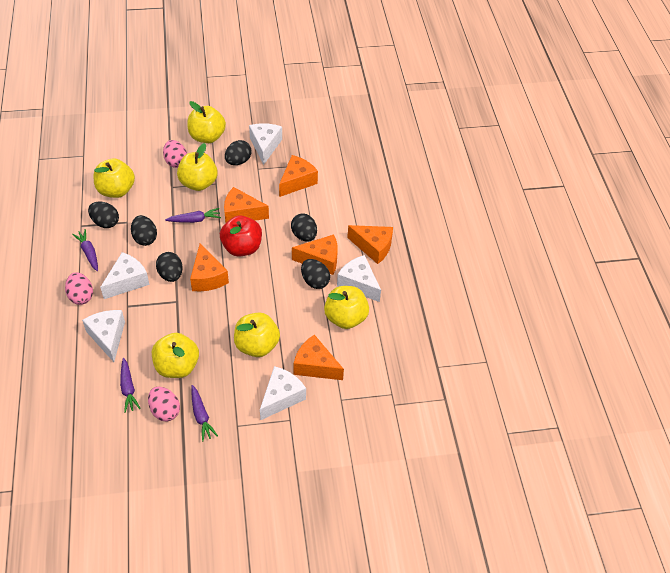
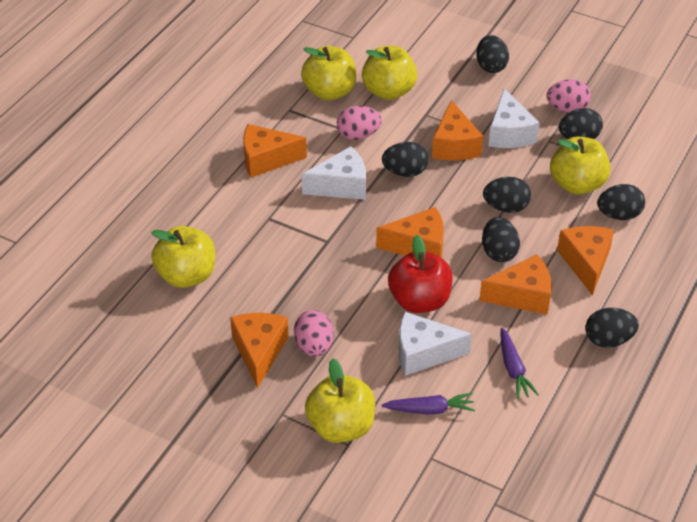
black egg: 6 -> 7
purple carrot: 4 -> 2
white cheese: 5 -> 3
yellow apple: 6 -> 5

